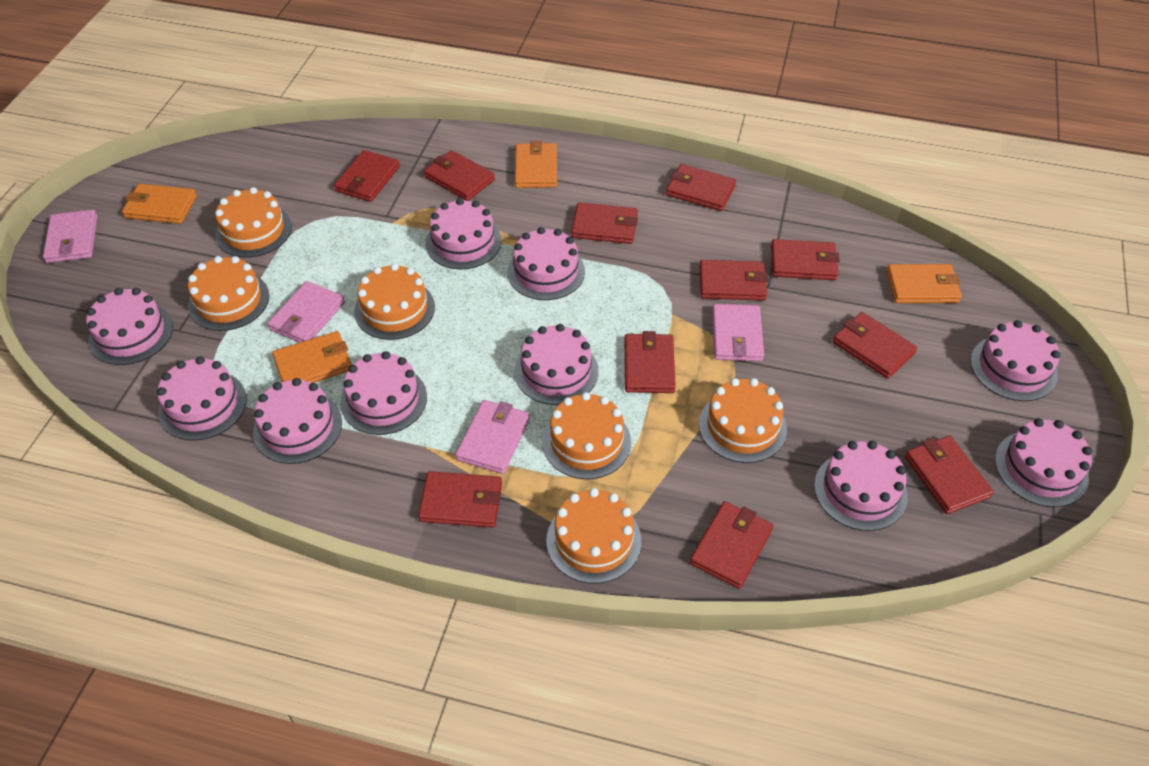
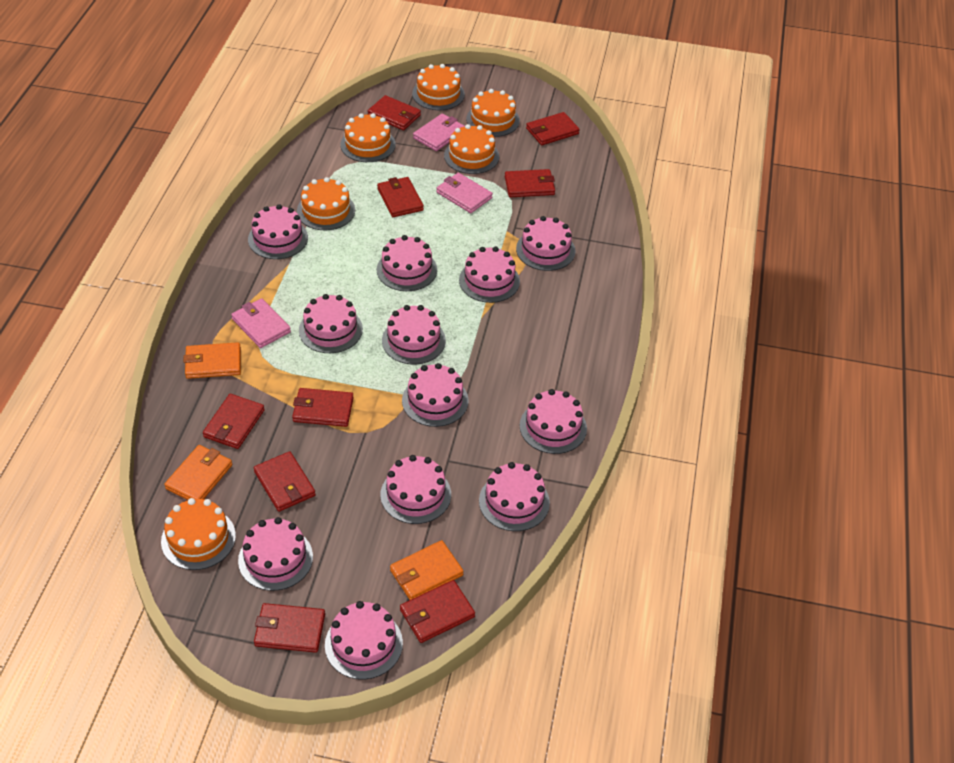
orange wallet: 4 -> 3
pink cake: 10 -> 12
pink wallet: 4 -> 3
red wallet: 11 -> 9

